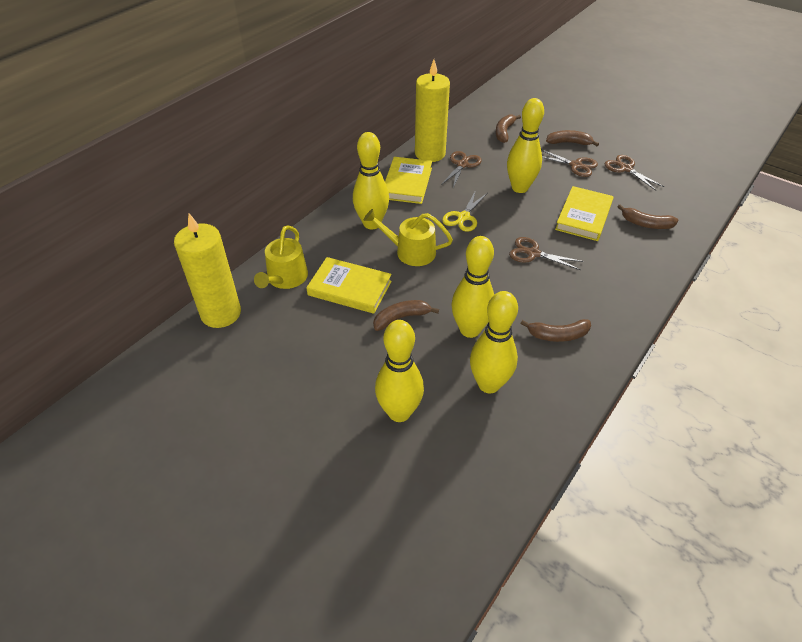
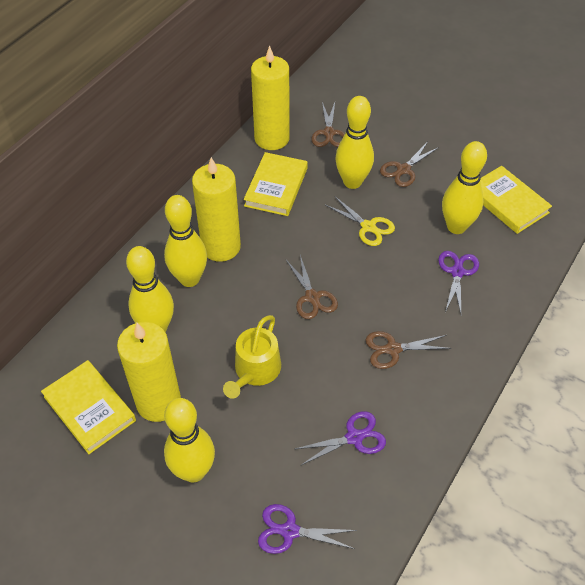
brown banana: 5 -> 0
purple scissors: 0 -> 3
yellow candle: 2 -> 3
yellow watering can: 2 -> 1

